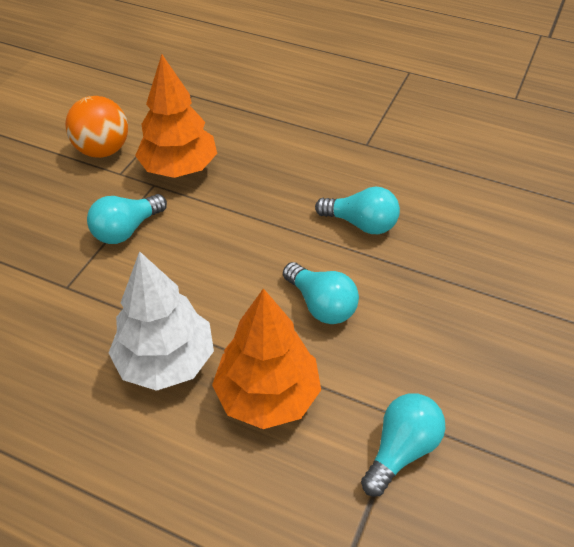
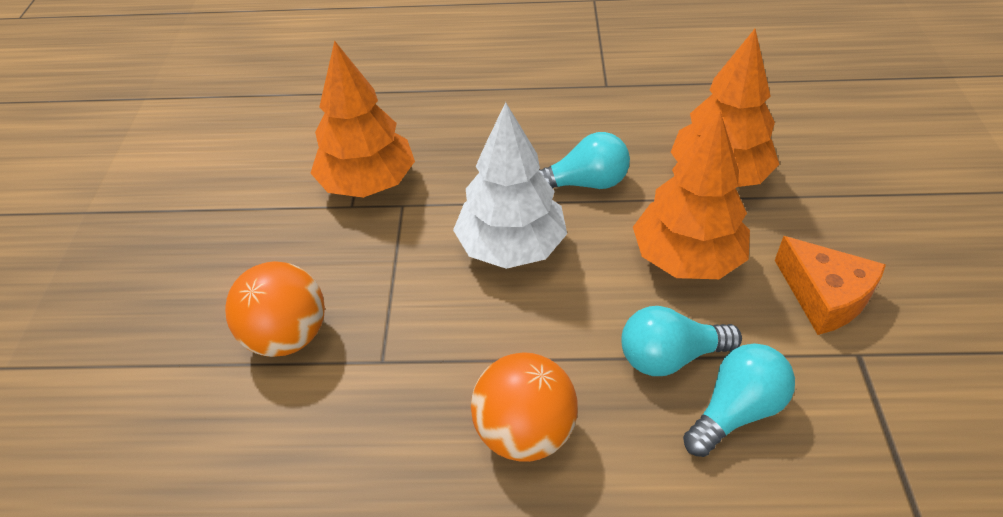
orange ball: 1 -> 2
orange cheese: 0 -> 1
orange tree: 2 -> 3
turquoise light bulb: 4 -> 3

